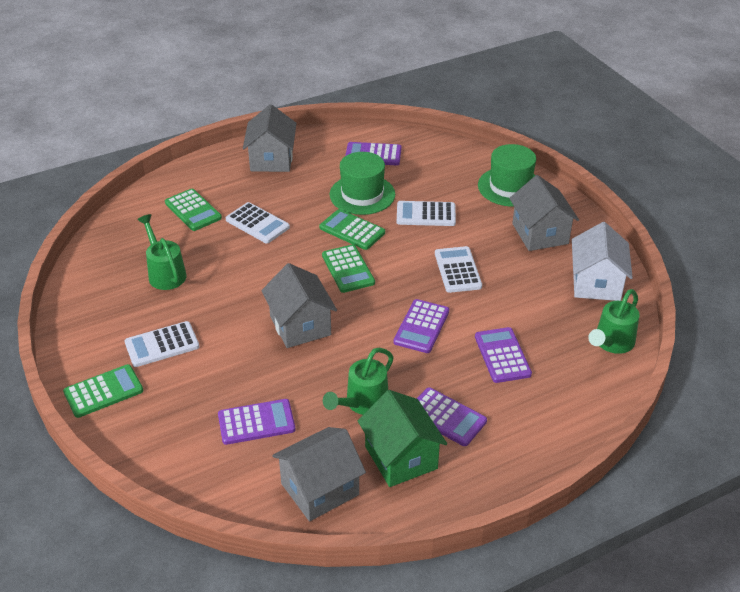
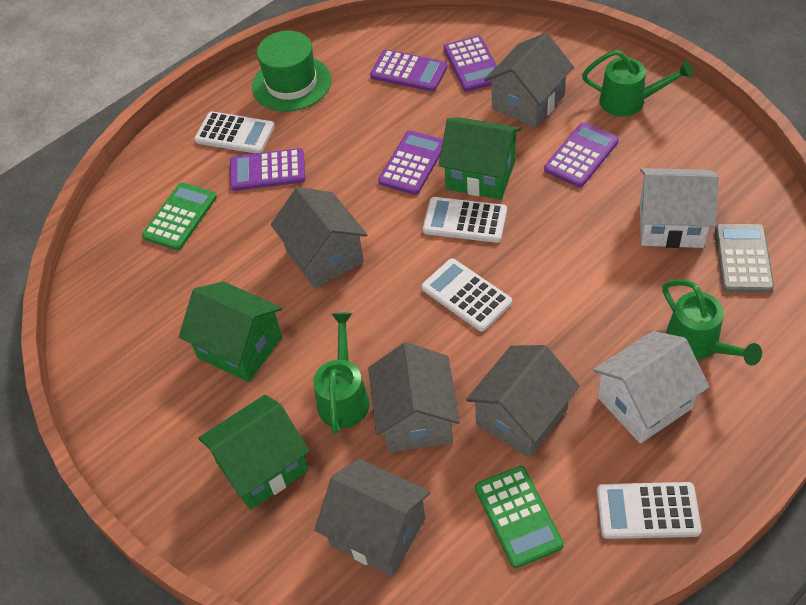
green calculator: 4 -> 2
green hat: 2 -> 1
green house: 1 -> 3
grey calculator: 0 -> 1
grey house: 4 -> 5
white house: 1 -> 2

